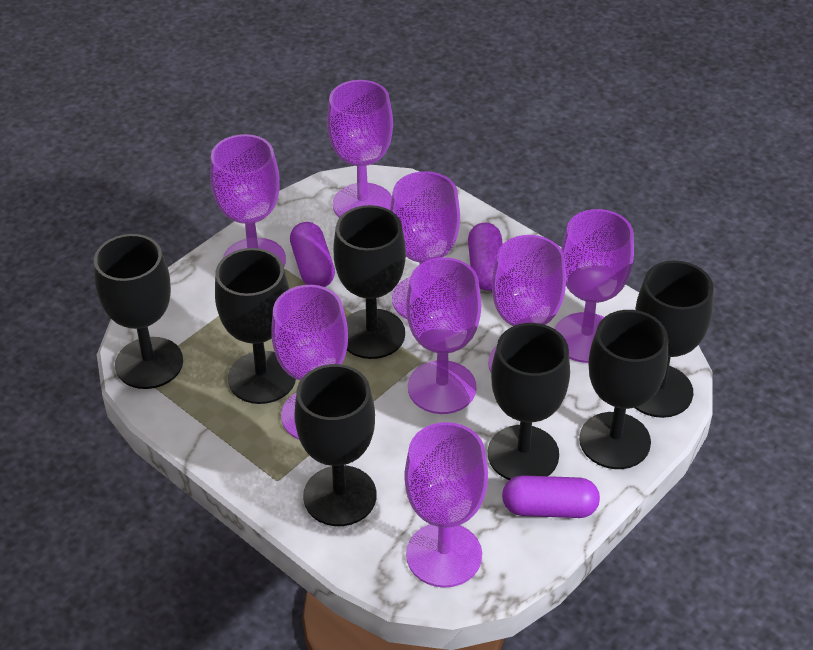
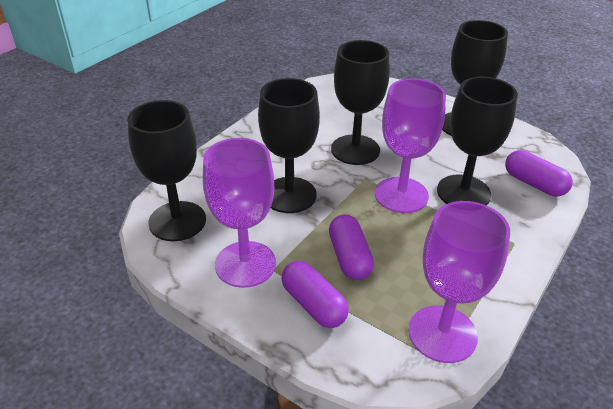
black goblet: 7 -> 5
purple goblet: 8 -> 3

